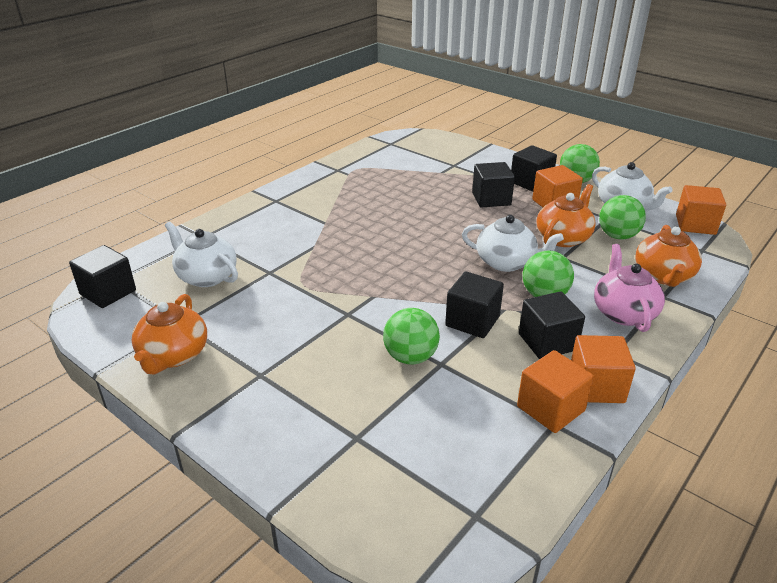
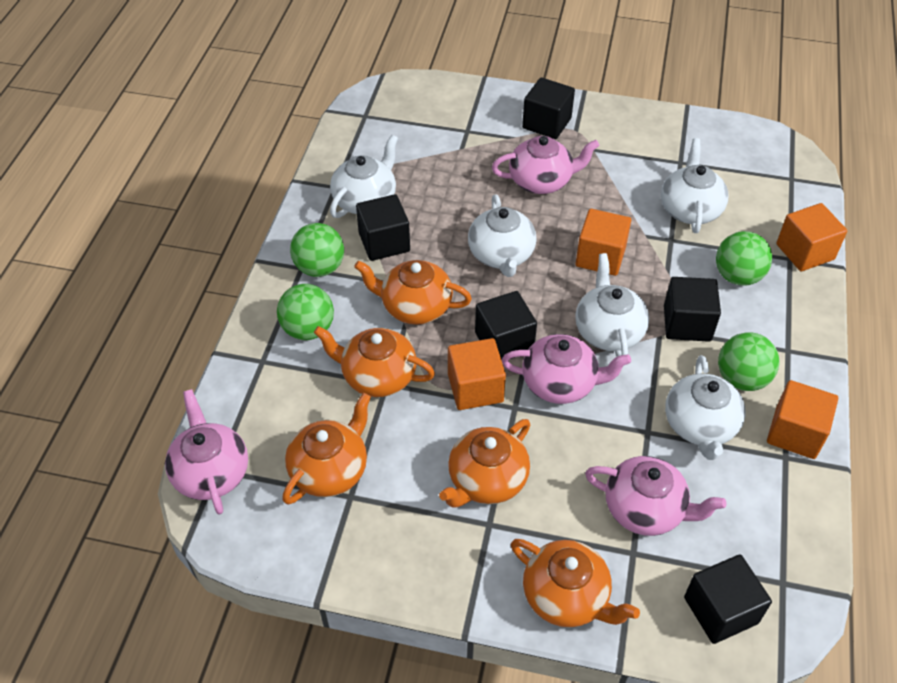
orange teapot: 3 -> 5
pink teapot: 1 -> 4
white teapot: 3 -> 5

